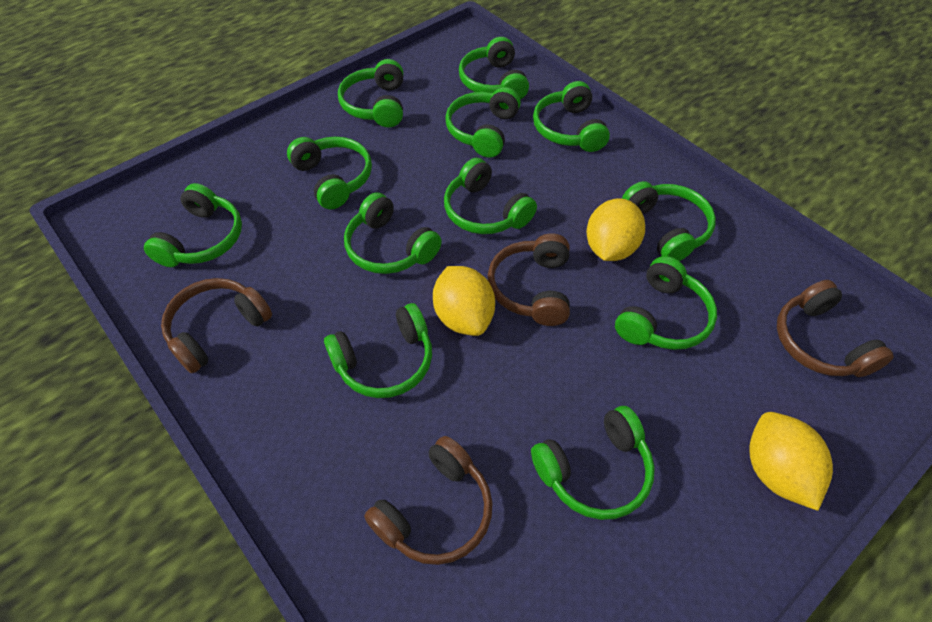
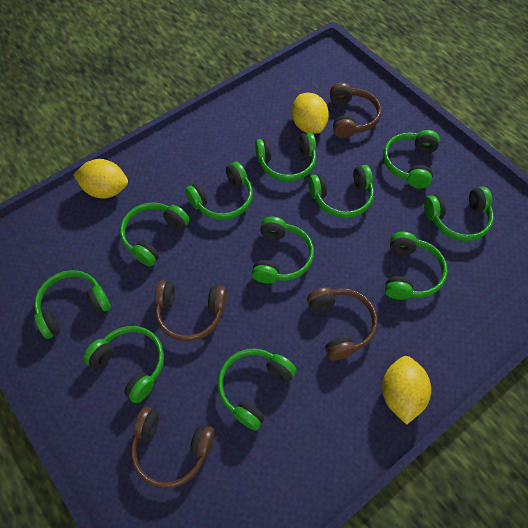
green headphones: 12 -> 11

